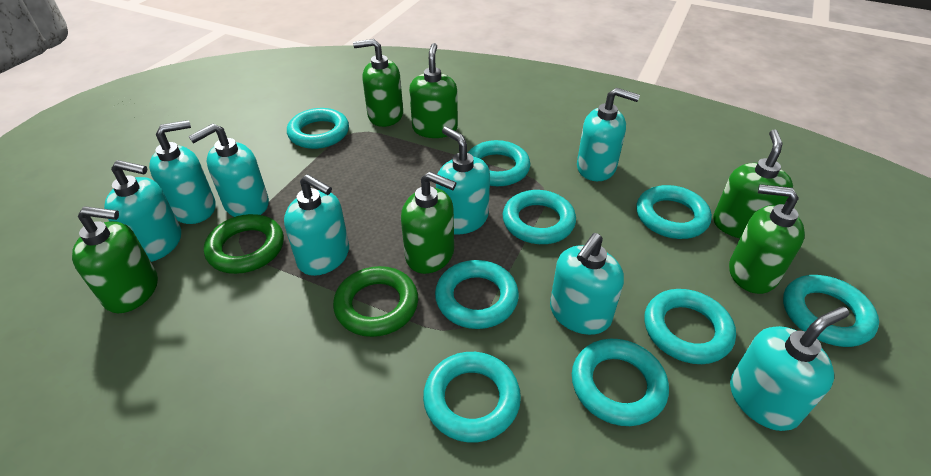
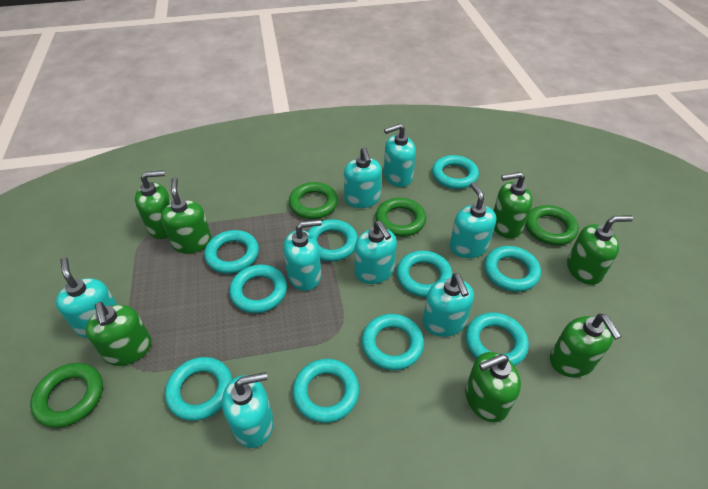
green ring: 2 -> 4
green soap dispenser: 6 -> 7
turquoise ring: 9 -> 10

